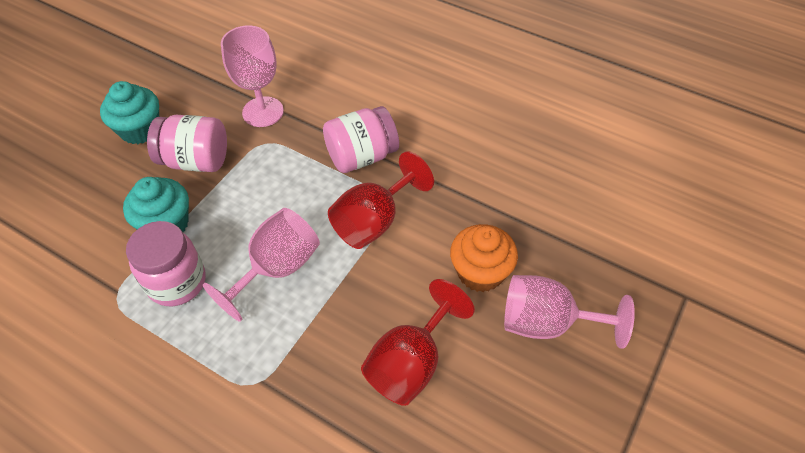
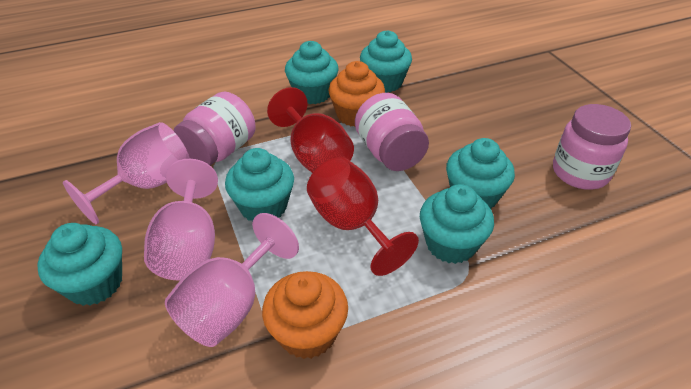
orange cupcake: 1 -> 2
turquoise cupcake: 2 -> 6

